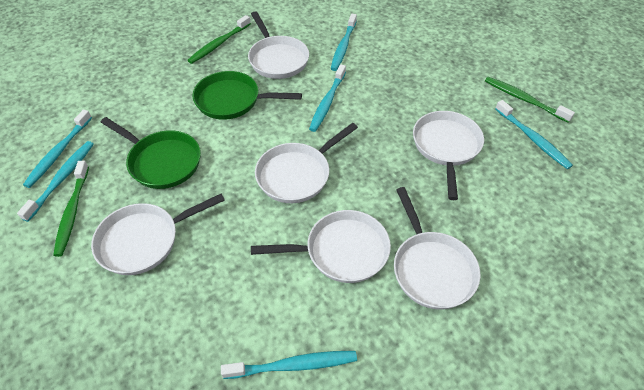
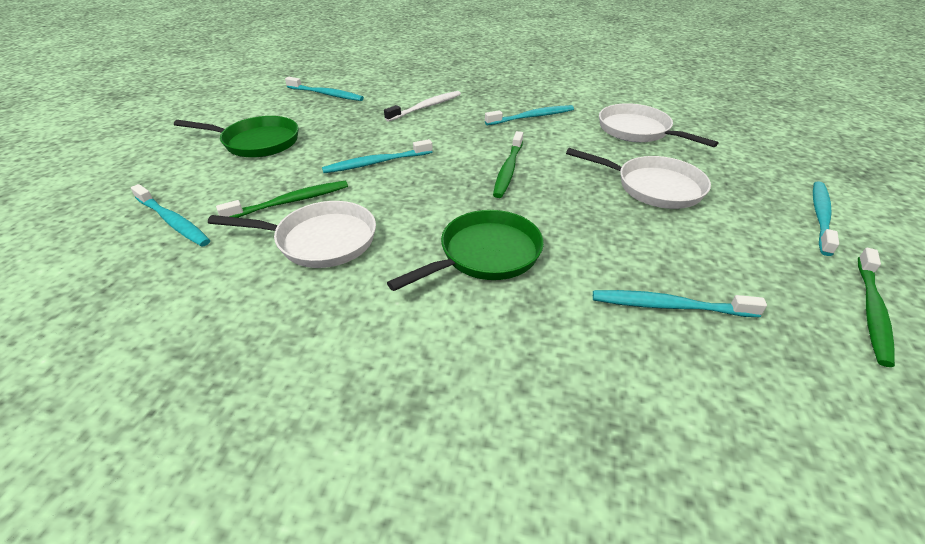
white pan: 6 -> 3
white toothbrush: 0 -> 1

